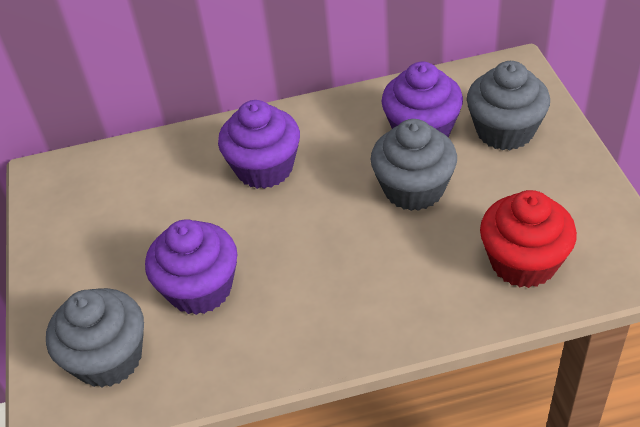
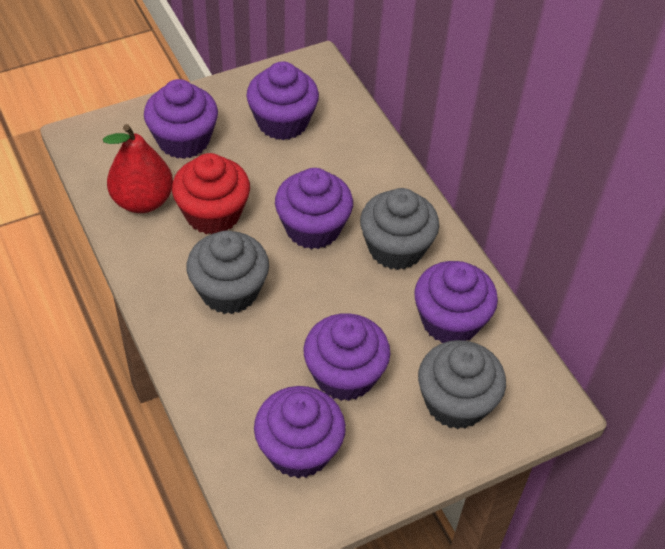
purple cupcake: 3 -> 6
red pear: 0 -> 1

